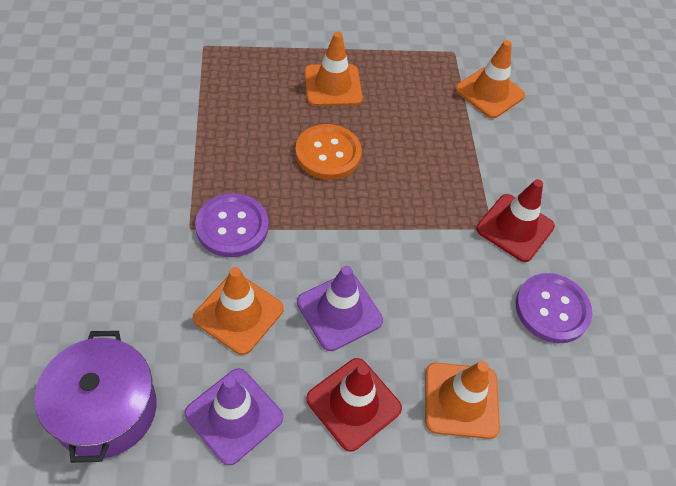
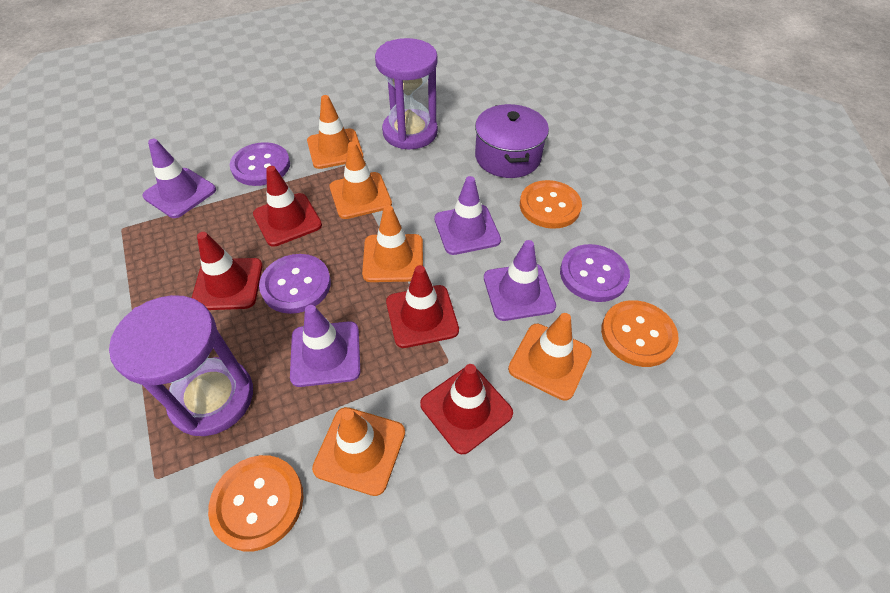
orange button: 1 -> 3
orange traffic cone: 4 -> 5
purple button: 2 -> 3
purple hourglass: 0 -> 2
purple traffic cone: 2 -> 4
red traffic cone: 2 -> 4

